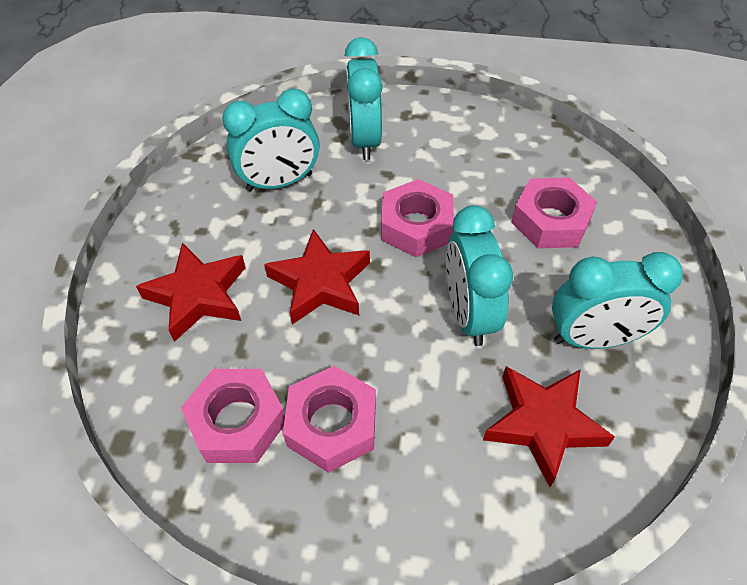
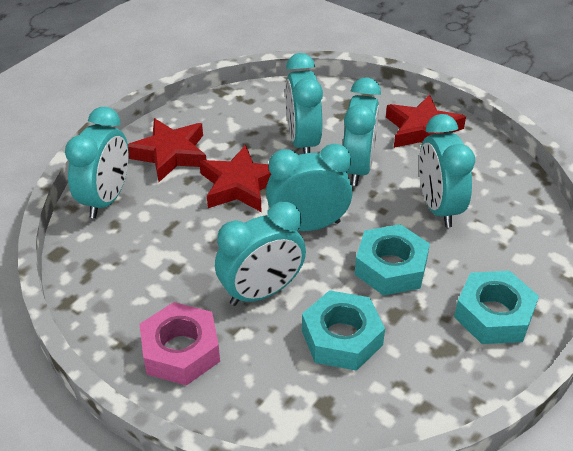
pink nut: 4 -> 1
turquoise clock: 4 -> 6
turquoise nut: 0 -> 3

